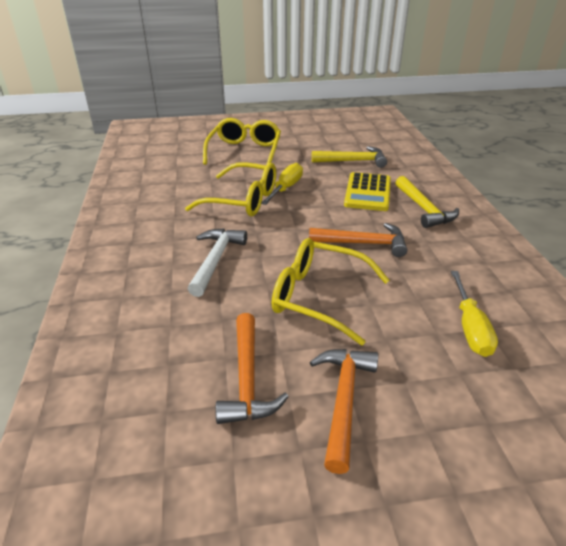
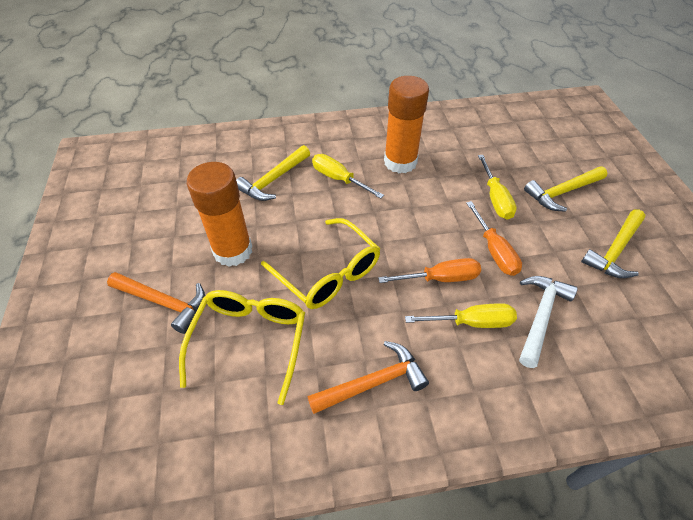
orange glue stick: 0 -> 2
orange hammer: 3 -> 2
orange screwdriver: 0 -> 2
yellow calculator: 1 -> 0
yellow glasses: 3 -> 2
yellow hammer: 2 -> 3
yellow screwdriver: 2 -> 3

